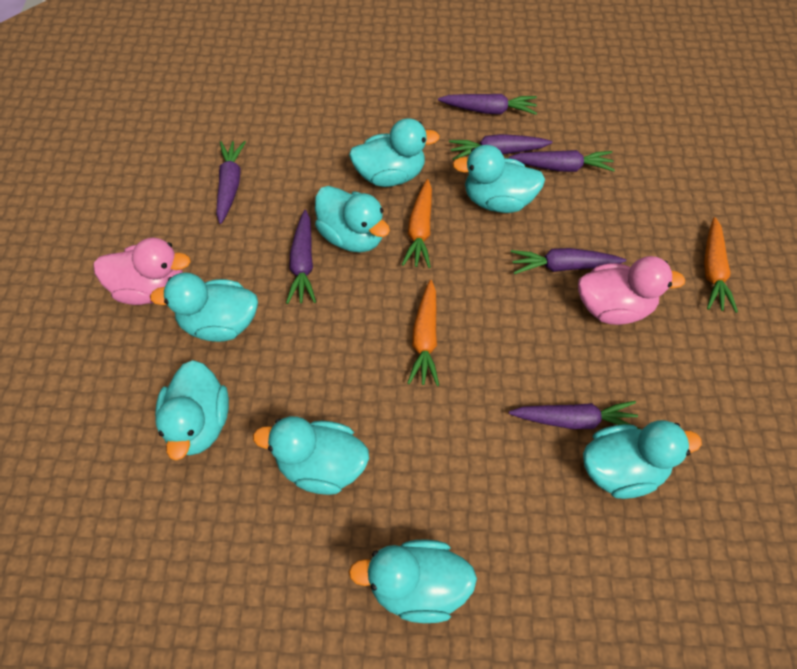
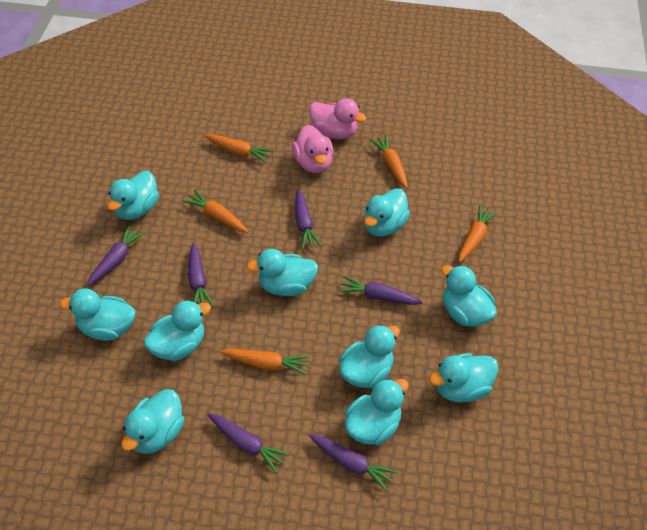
orange carrot: 3 -> 5
purple carrot: 7 -> 6
turquoise duck: 8 -> 10

